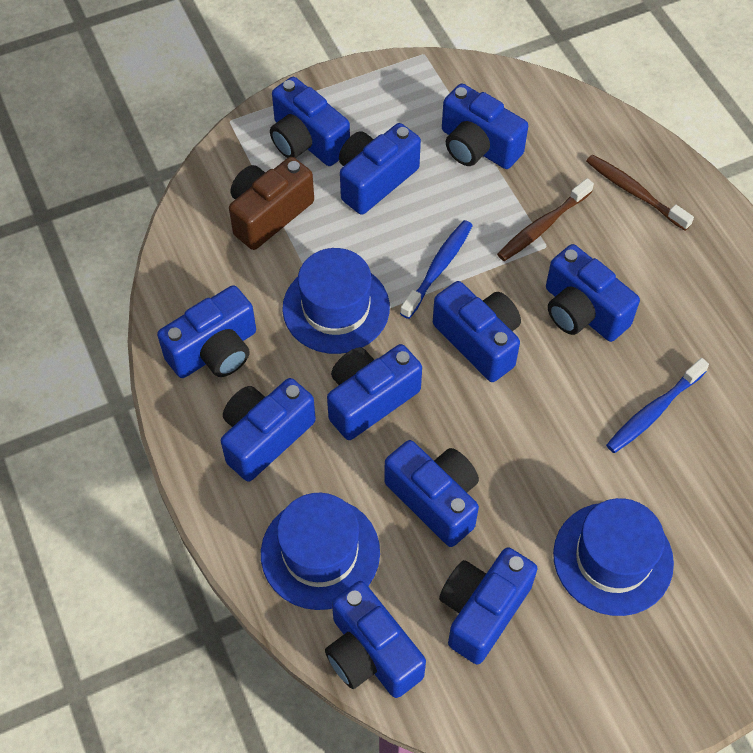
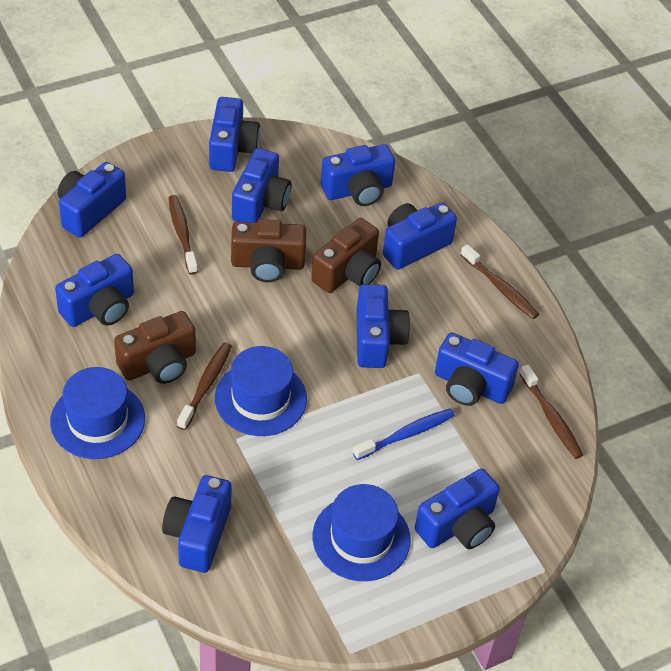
blue camera: 11 -> 10
blue toothbrush: 2 -> 1
brown camera: 1 -> 3
brown toothbrush: 2 -> 4

